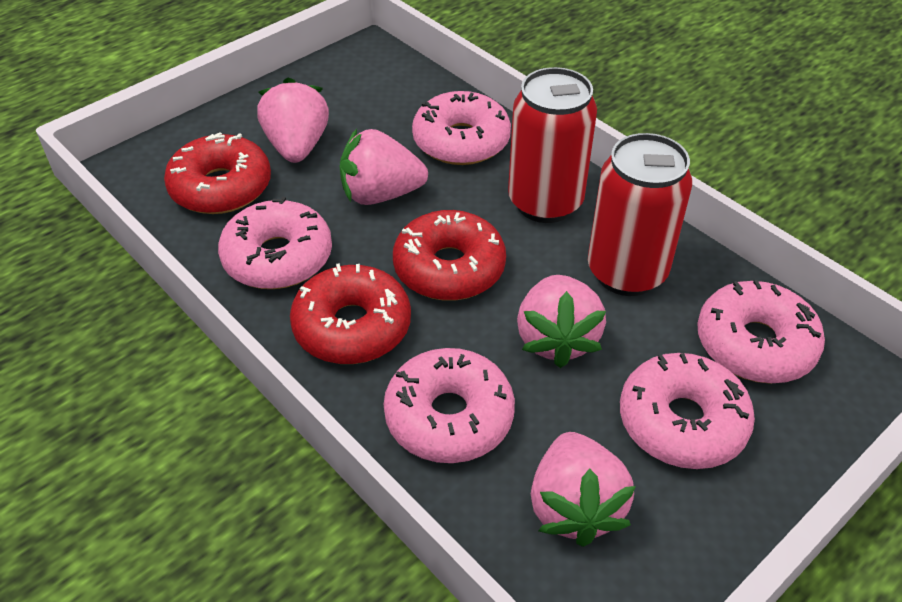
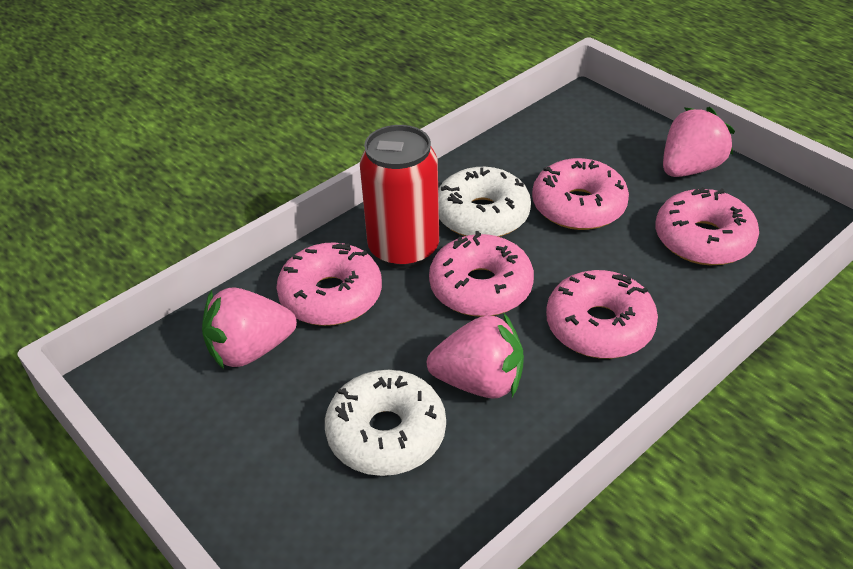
pink strawberry: 4 -> 3
red can: 2 -> 1
red donut: 3 -> 0
white donut: 0 -> 2

